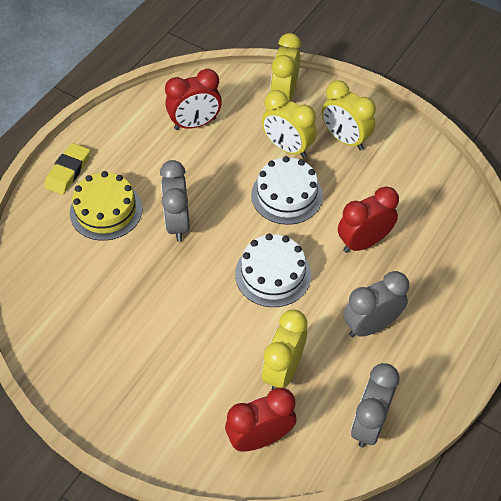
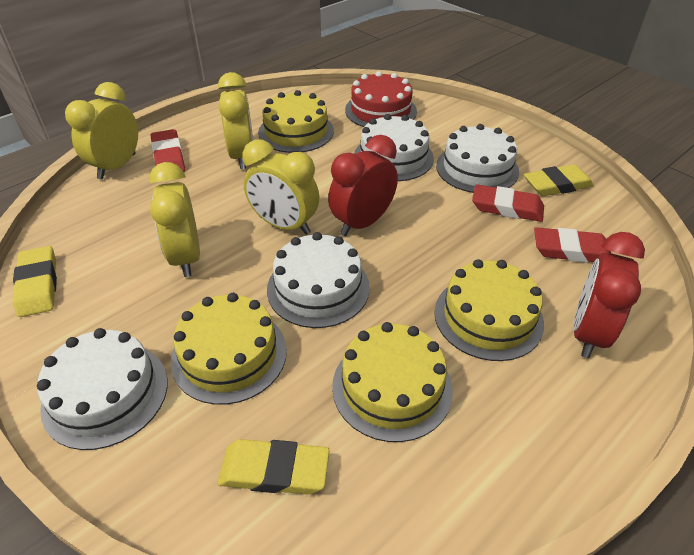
grey clock: 3 -> 0
red cake: 0 -> 1
red clock: 3 -> 2
red eraser: 0 -> 3
white cake: 2 -> 4
yellow cake: 1 -> 4
yellow eraser: 1 -> 3

